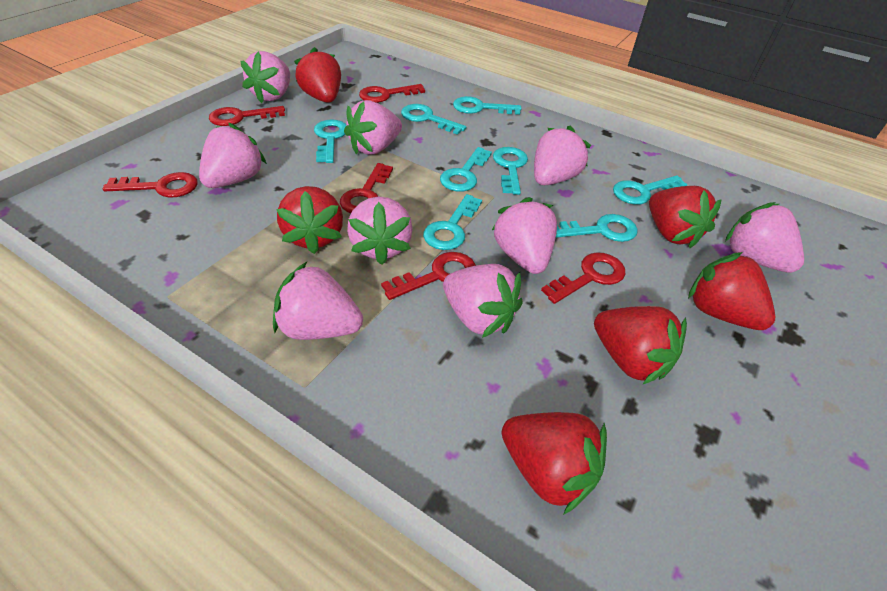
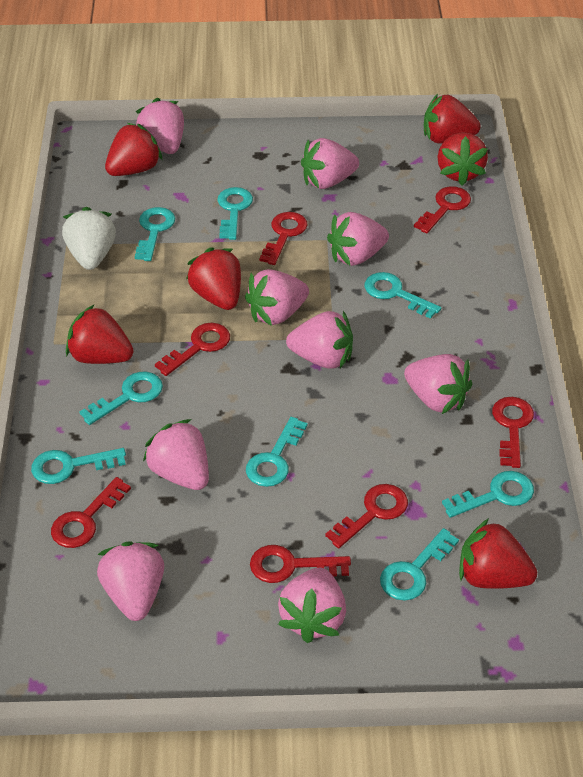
red key: 6 -> 7
white strawberry: 0 -> 1

